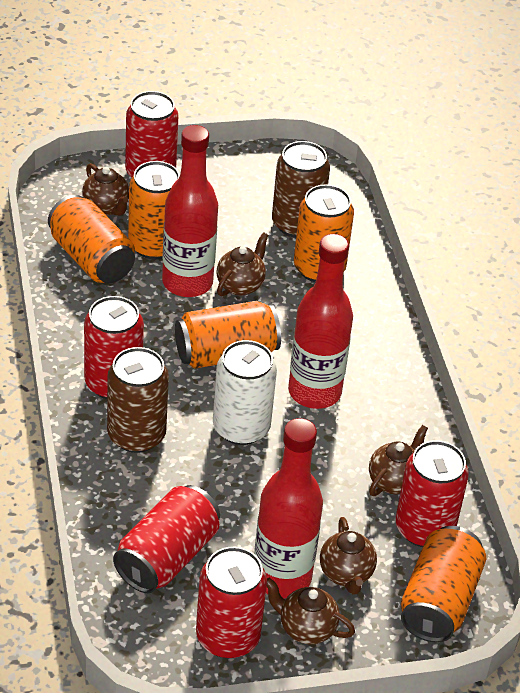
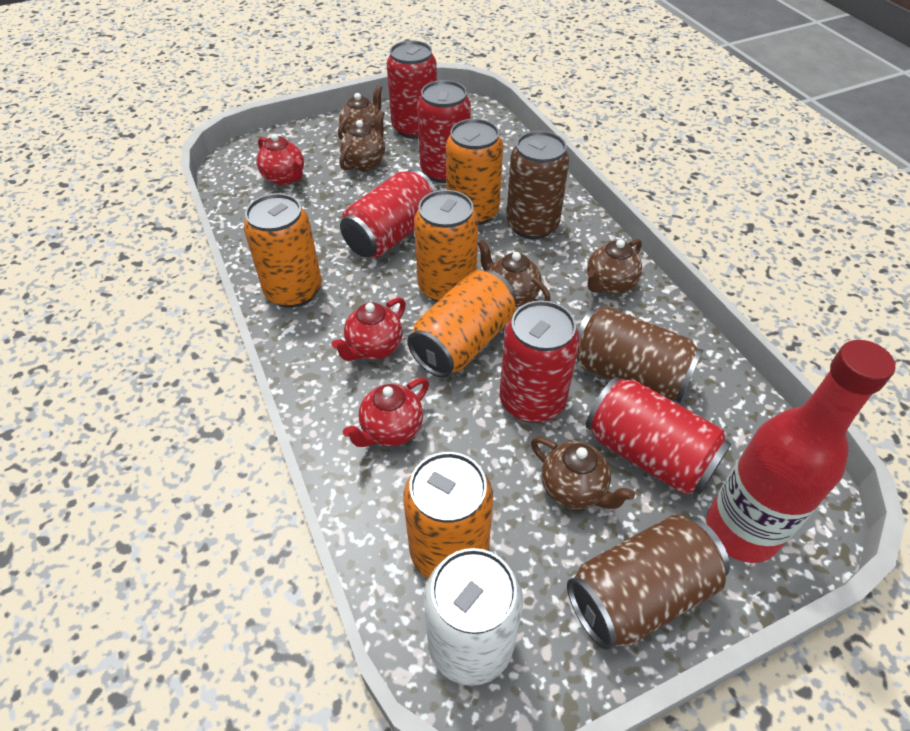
brown can: 2 -> 3
red bottle: 3 -> 1
red teapot: 0 -> 3

